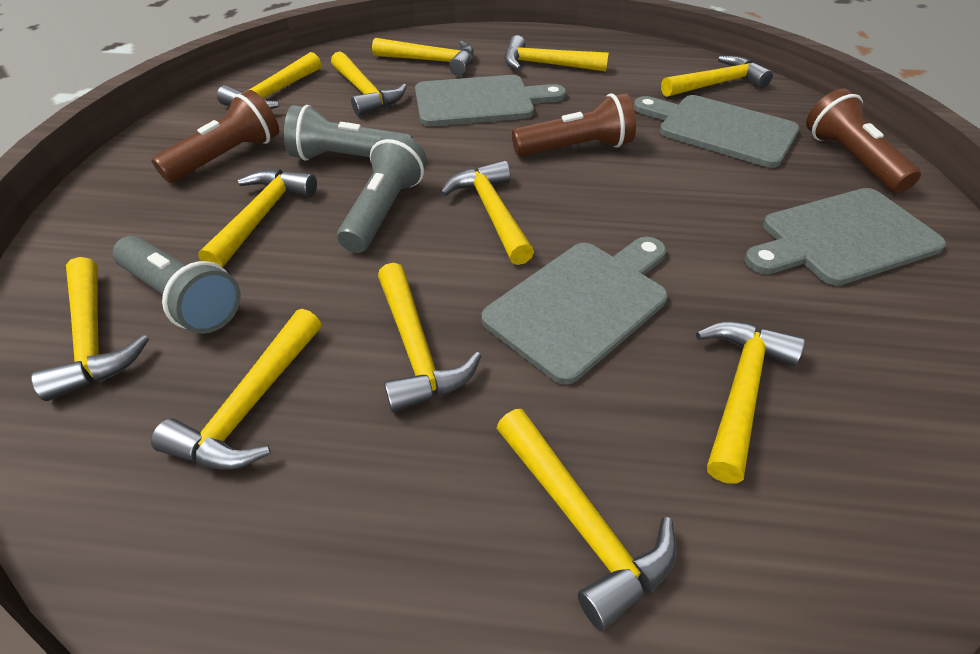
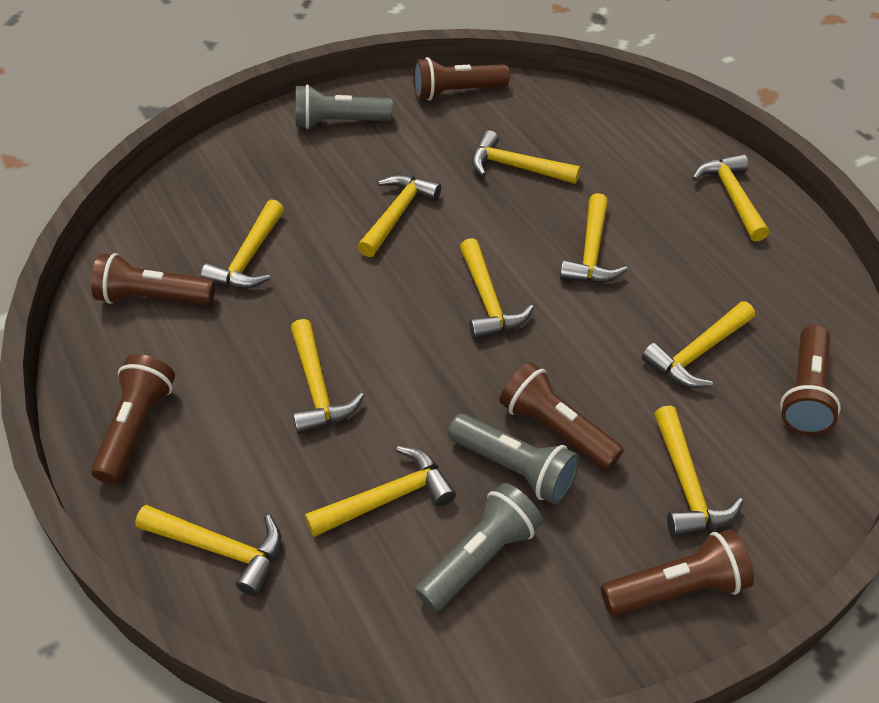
brown flashlight: 3 -> 6
grey cutting board: 4 -> 0
yellow hammer: 12 -> 11

